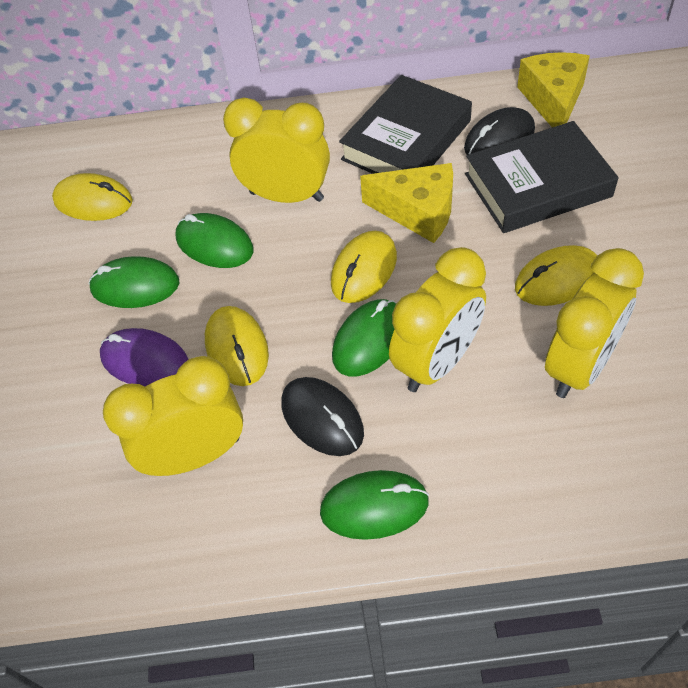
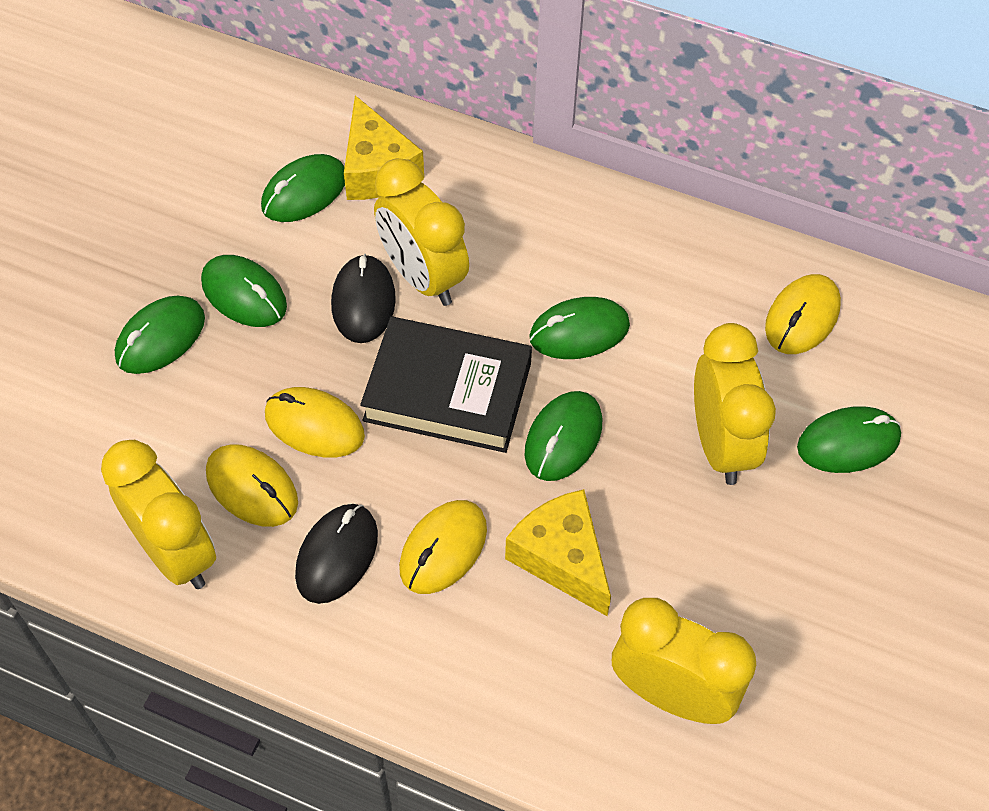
black book: 2 -> 1
green mouse: 4 -> 6
purple mouse: 1 -> 0

